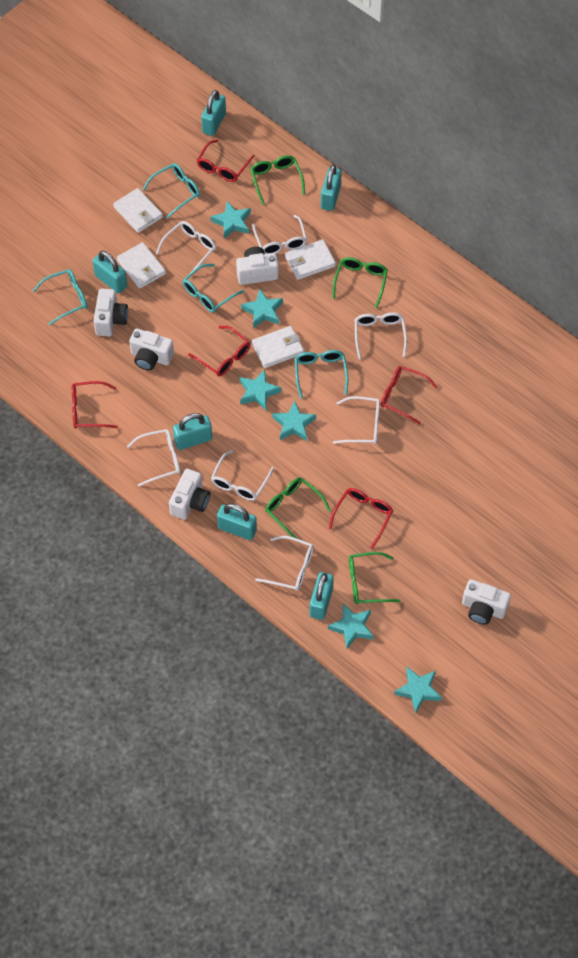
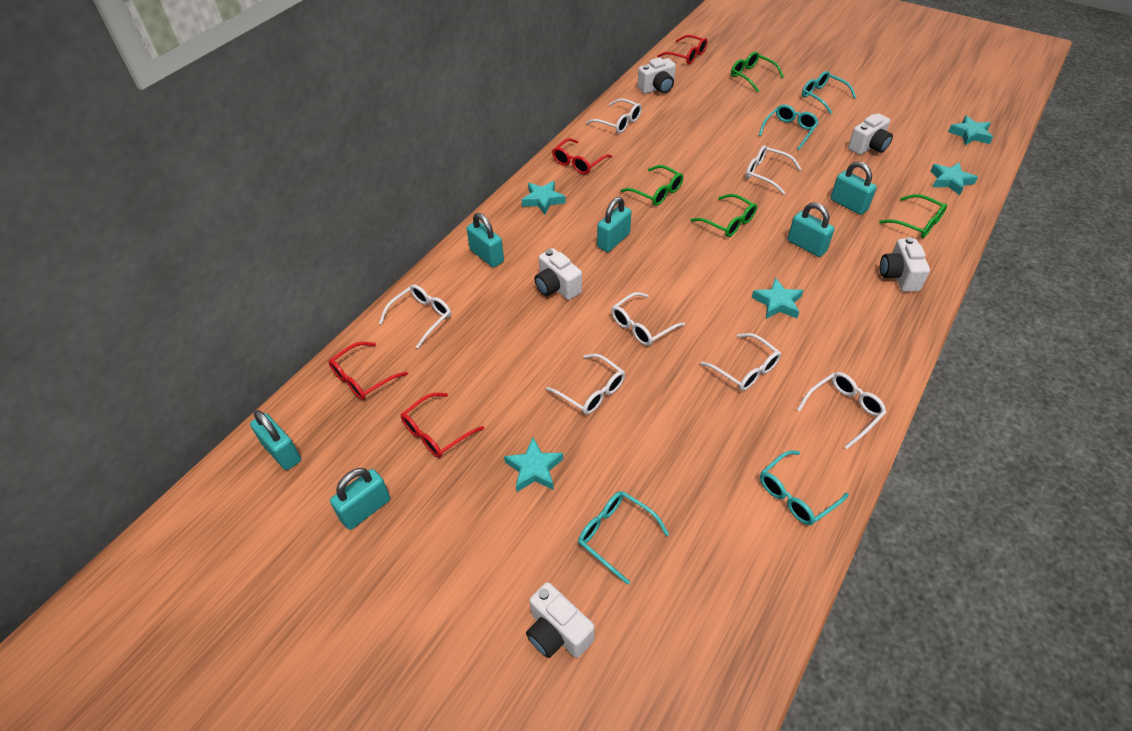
red glasses: 5 -> 4
turquoise star: 6 -> 5
white wallet: 4 -> 0

